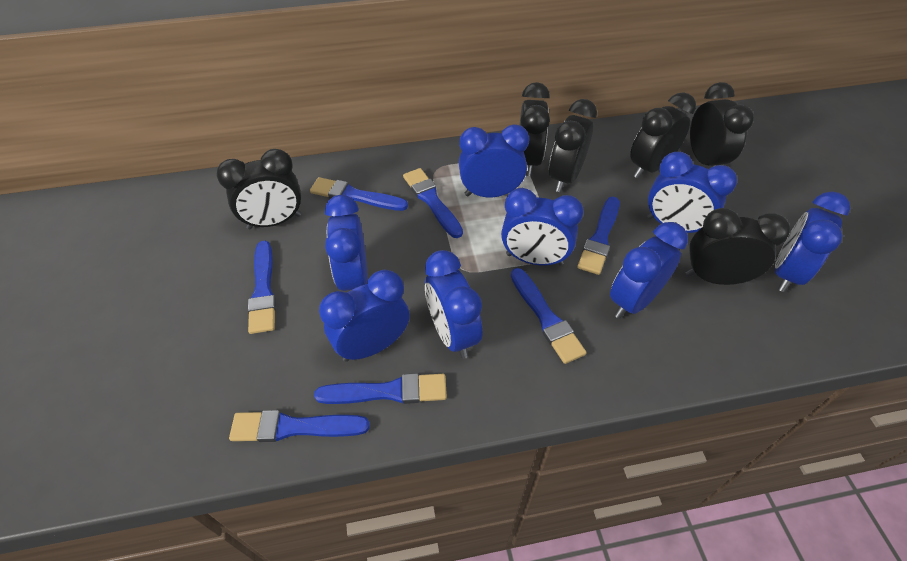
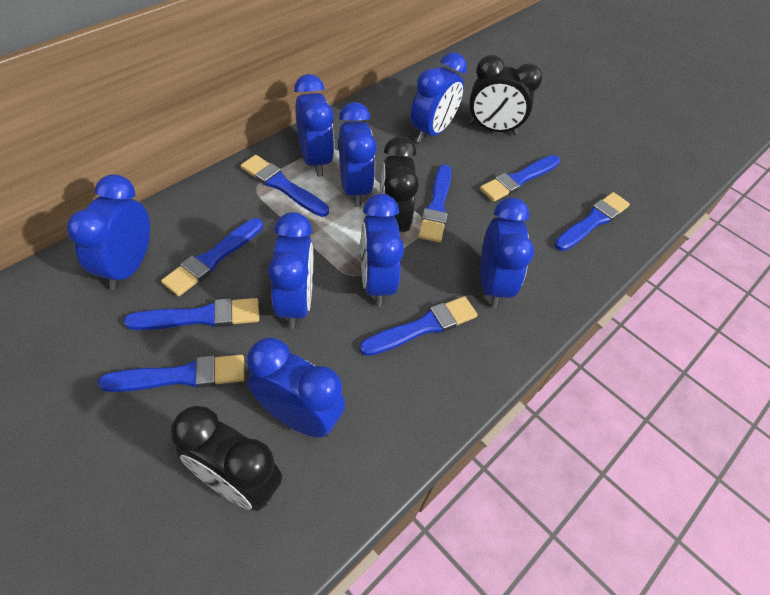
black clock: 6 -> 3
blue brush: 7 -> 8

